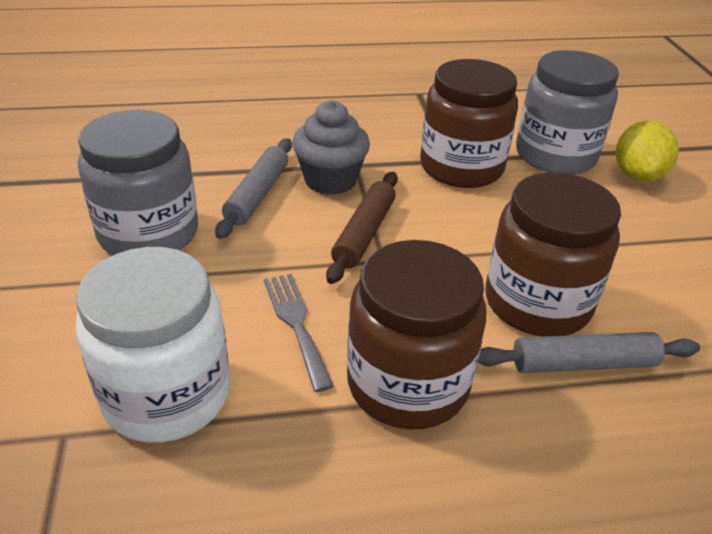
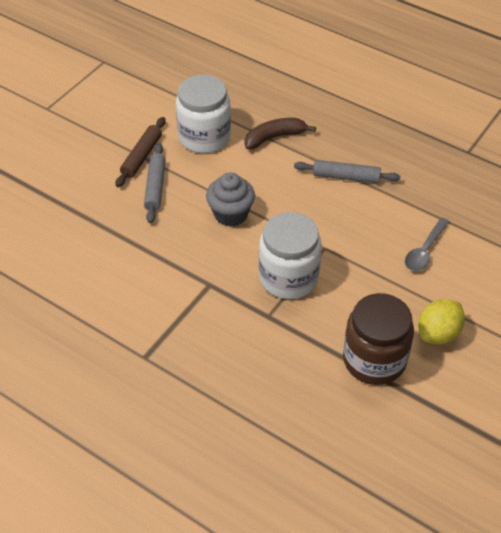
brown banana: 0 -> 1
brown jar: 3 -> 1
grey fork: 1 -> 0
grey jar: 2 -> 0
grey spoon: 0 -> 1
white jar: 1 -> 2

